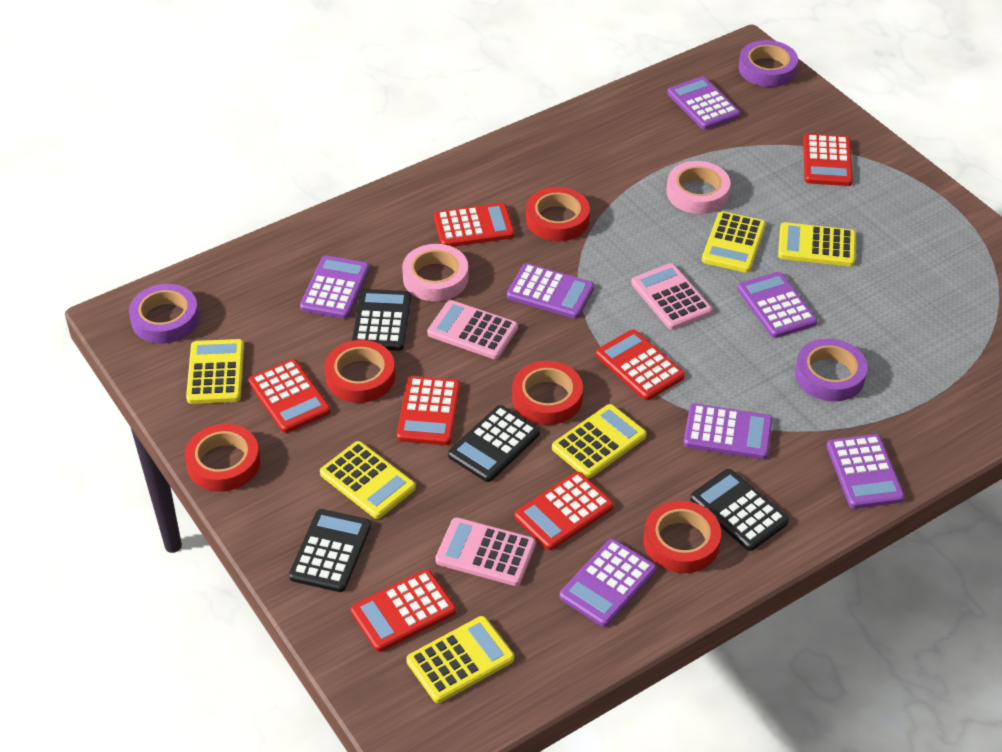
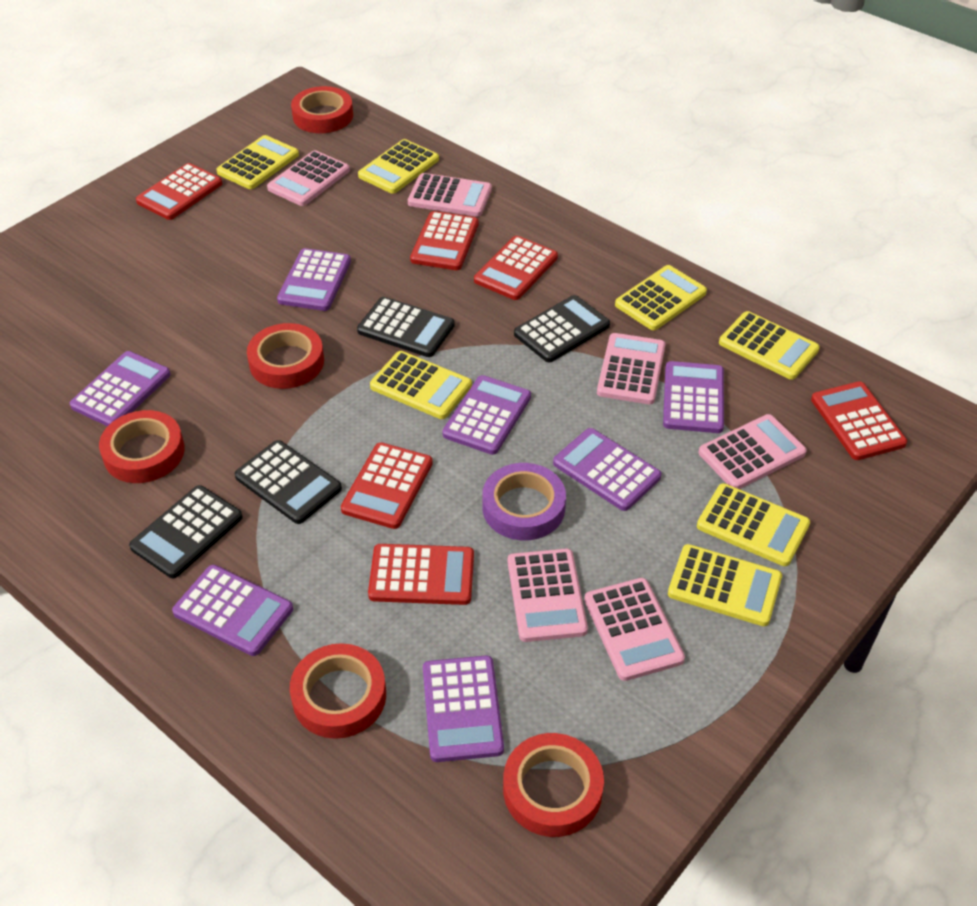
pink calculator: 3 -> 6
pink tape: 2 -> 0
purple tape: 3 -> 1
red calculator: 7 -> 6
yellow calculator: 6 -> 7

